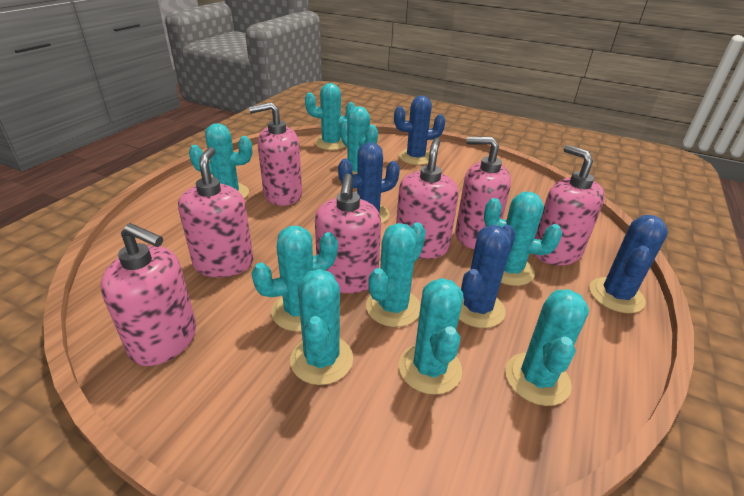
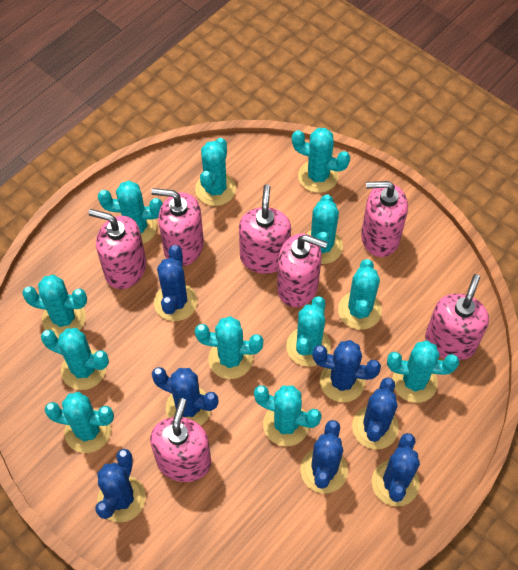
blue cactus: 4 -> 7
turquoise cactus: 9 -> 12

